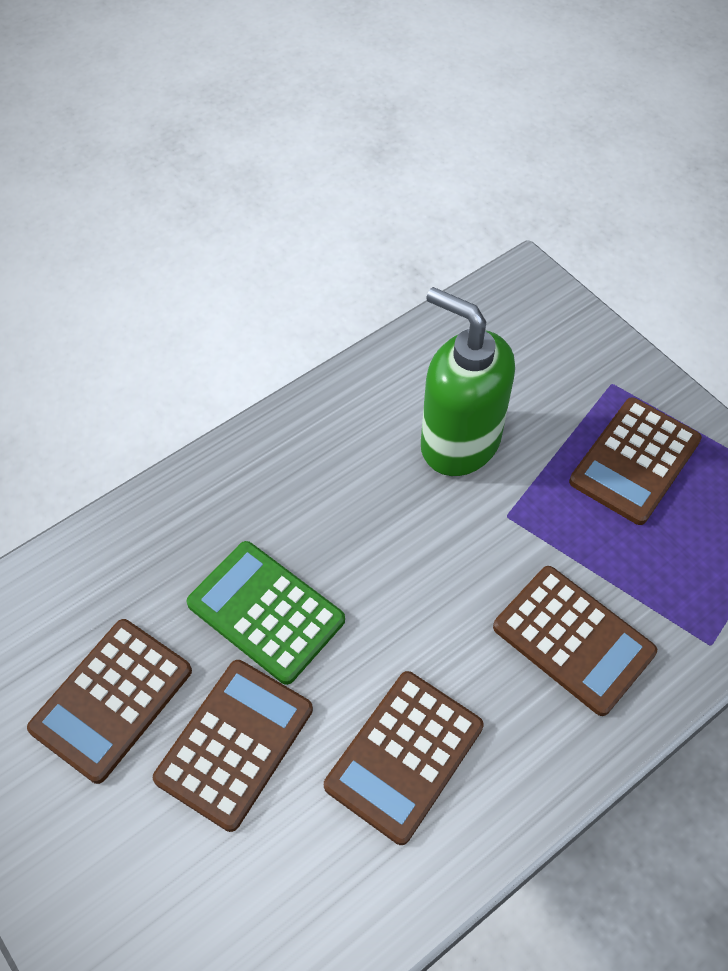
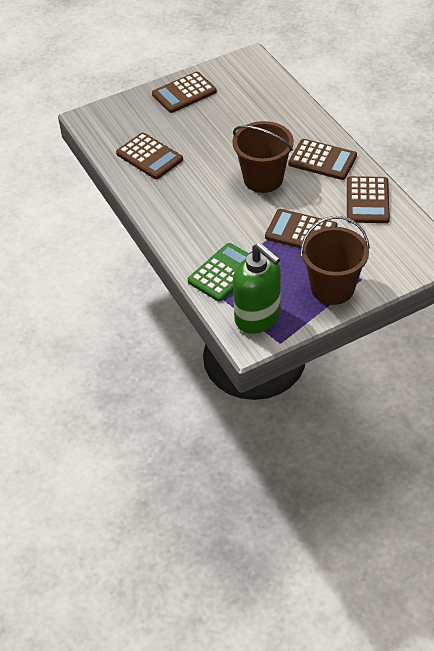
brown bucket: 0 -> 2

